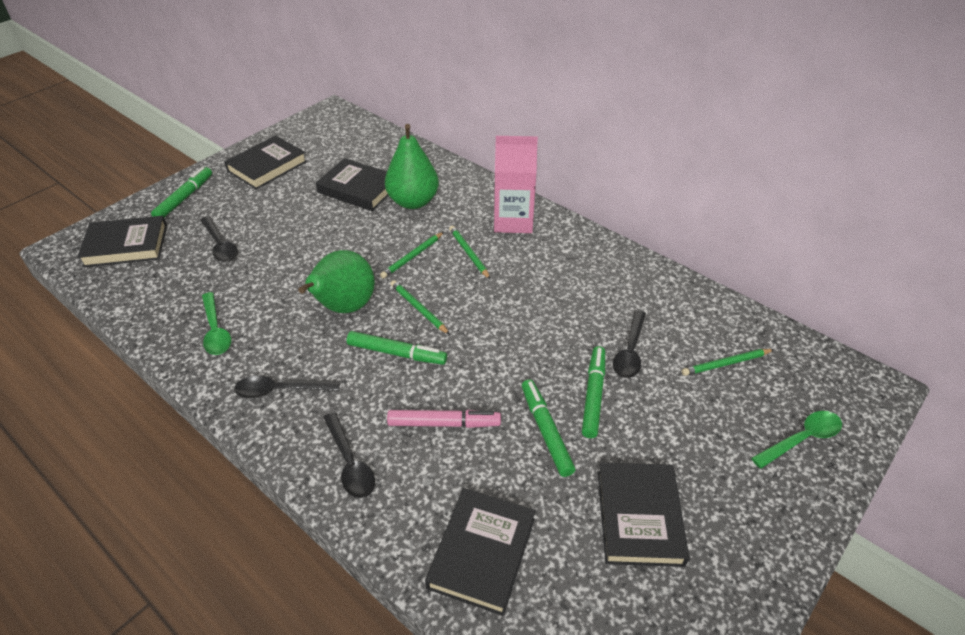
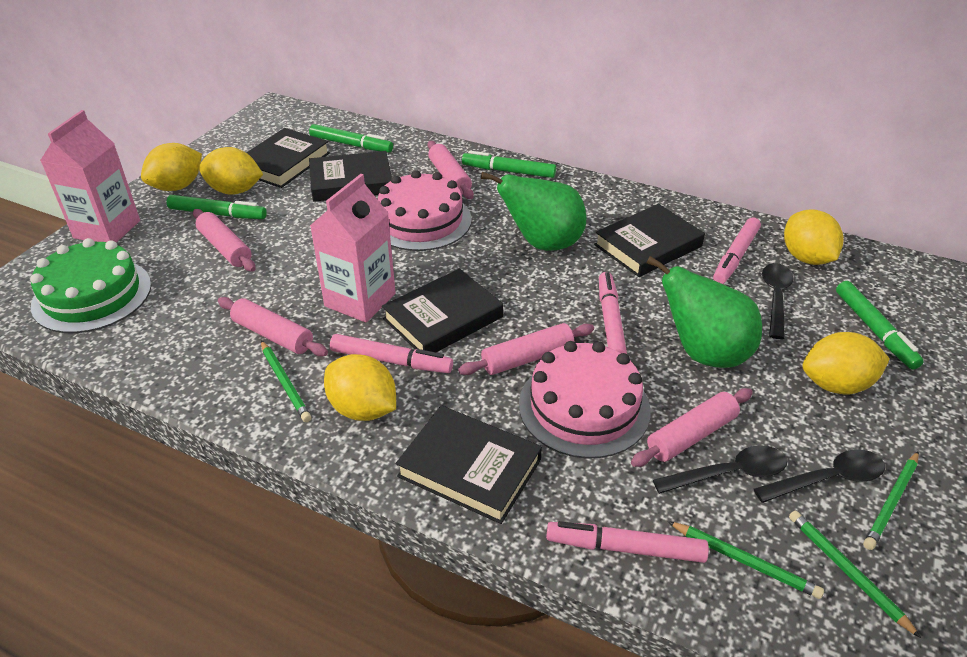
black spoon: 4 -> 3
green cake: 0 -> 1
green spoon: 2 -> 0
pink cake: 0 -> 2
pink carton: 1 -> 2
pink marker: 1 -> 4
pink rolling pin: 0 -> 5
yellow lemon: 0 -> 5

